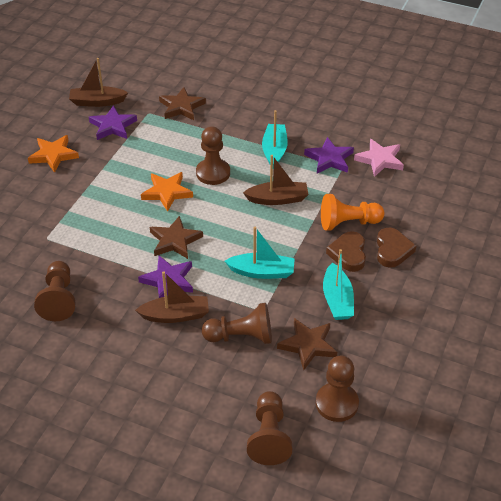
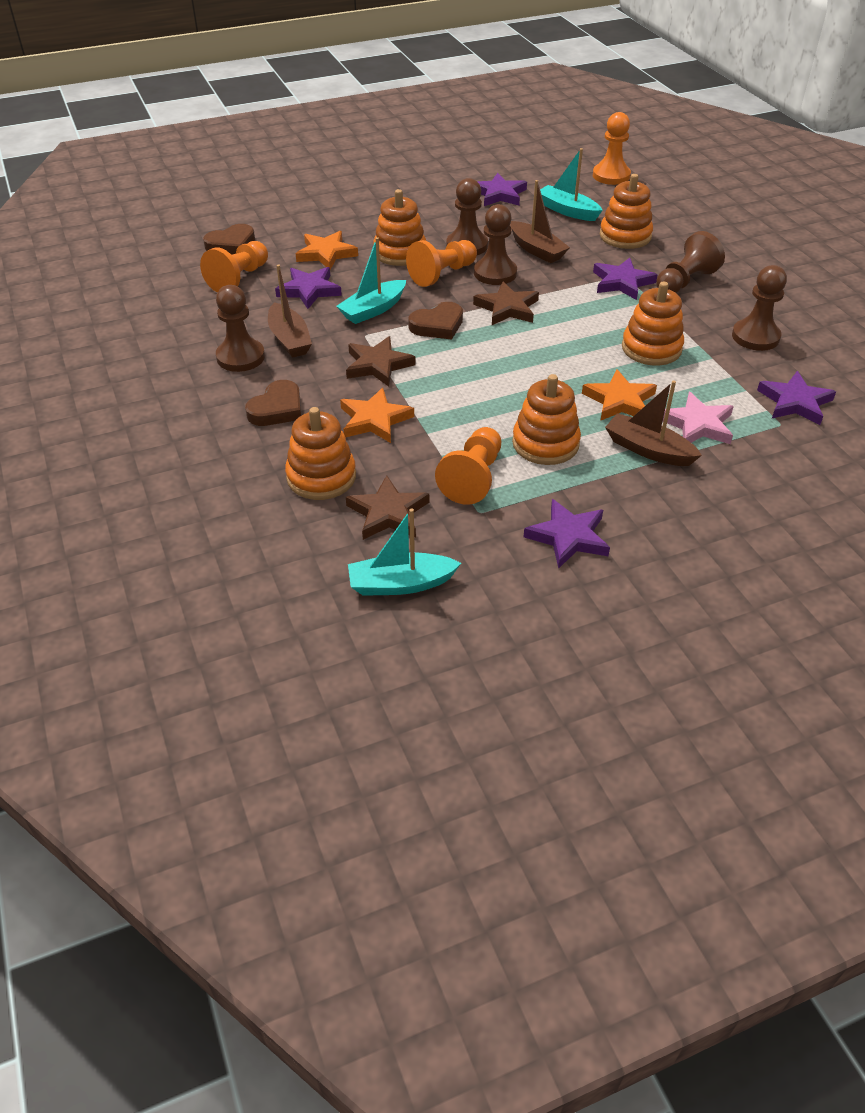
brown heart: 2 -> 3
orange pawn: 1 -> 4
orange stacking toy: 0 -> 5
orange star: 2 -> 3
purple star: 3 -> 5

